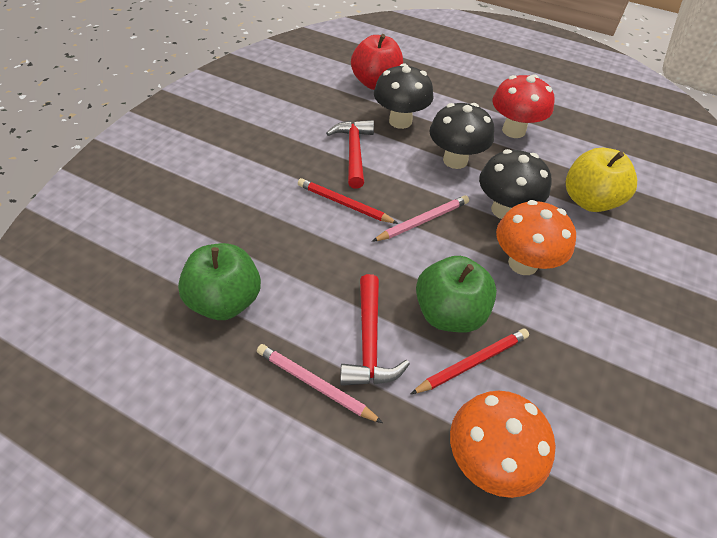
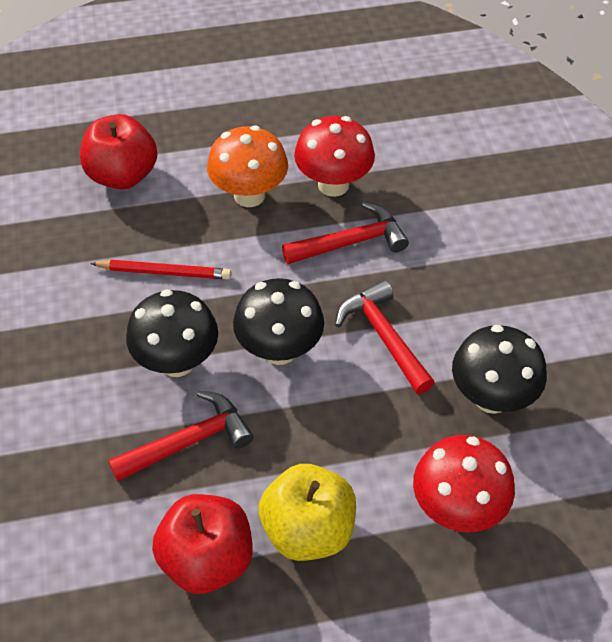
green apple: 2 -> 0
orange mushroom: 2 -> 1
pink pencil: 2 -> 0
red apple: 1 -> 2
red hammer: 2 -> 3
red mushroom: 1 -> 2
red pencil: 2 -> 1

